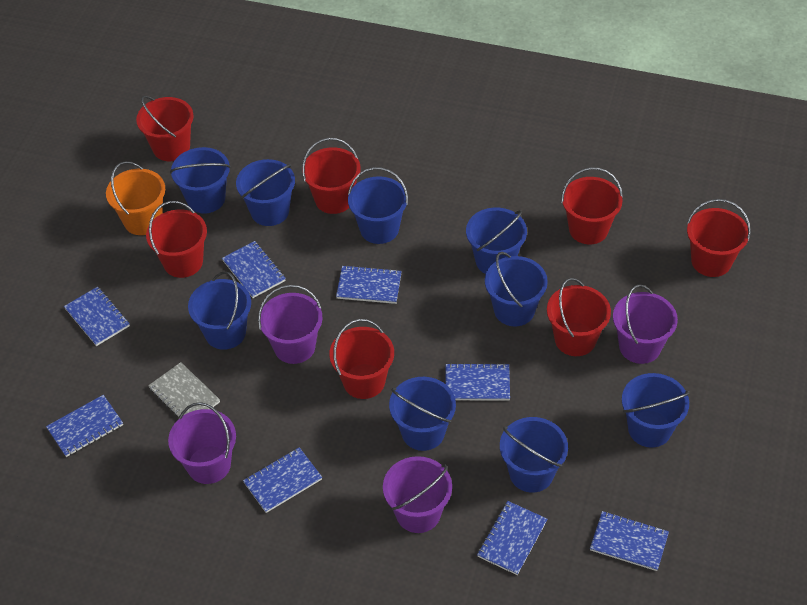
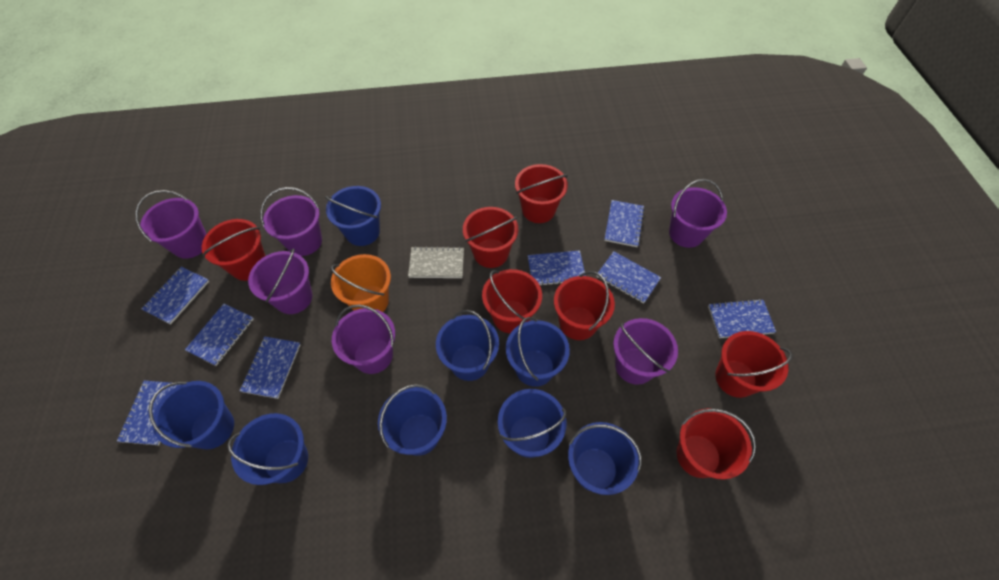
blue bucket: 9 -> 8
purple bucket: 4 -> 6

